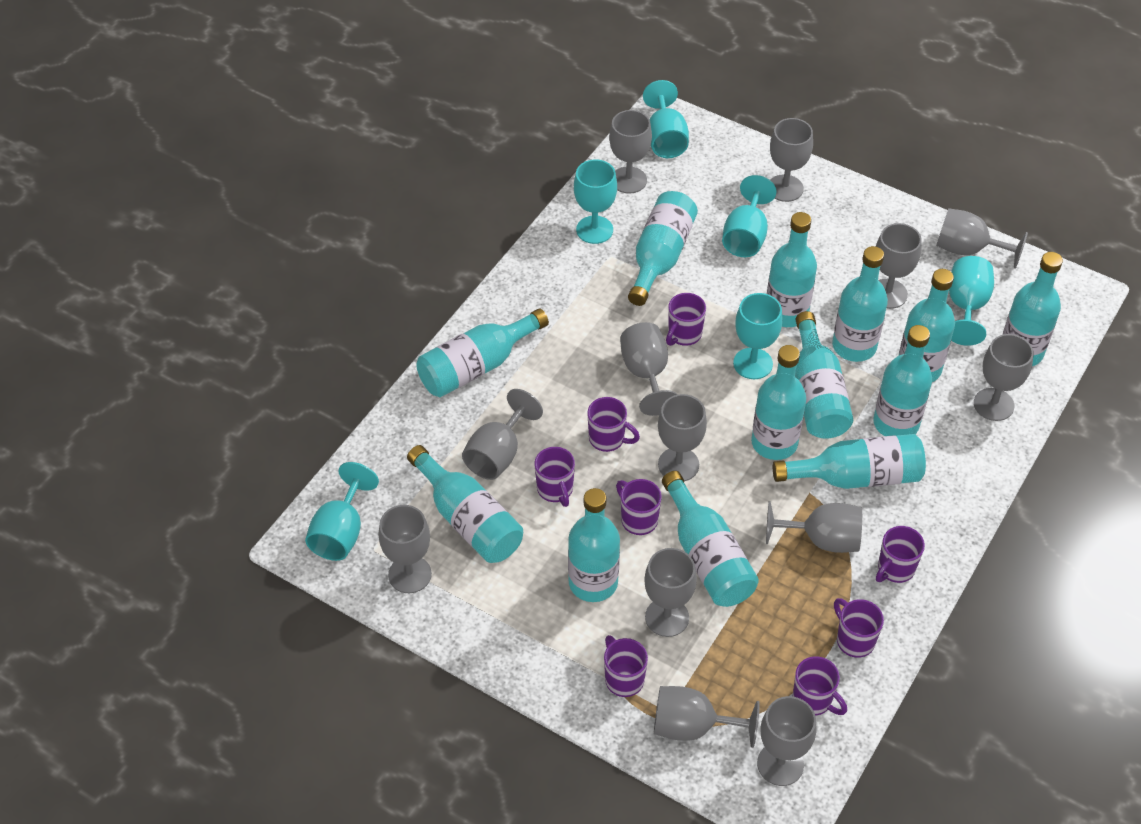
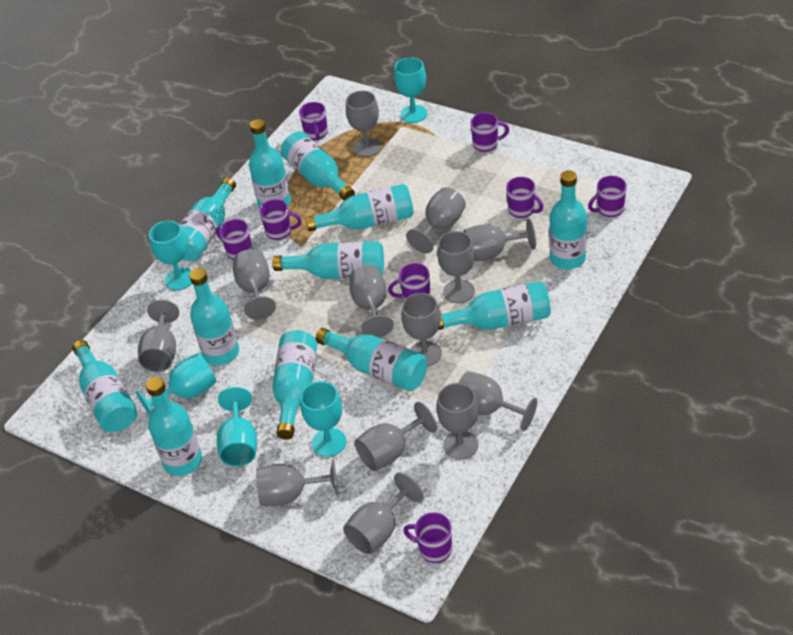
turquoise bottle: 13 -> 12
turquoise goblet: 6 -> 5

